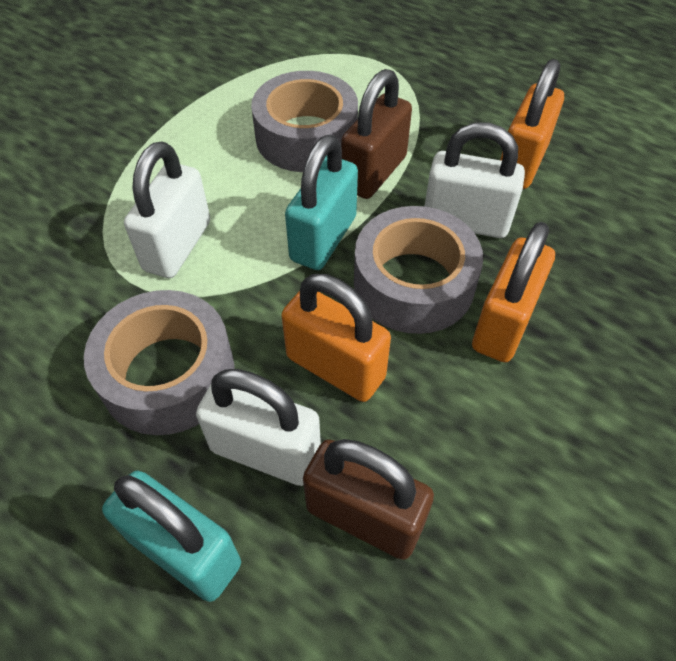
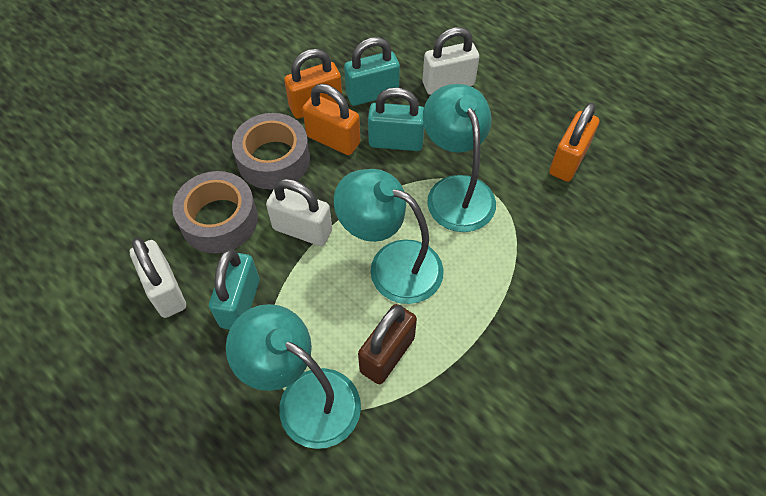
brown padlock: 2 -> 1
grey tape: 3 -> 2
turquoise lamp: 0 -> 3
turquoise padlock: 2 -> 3

